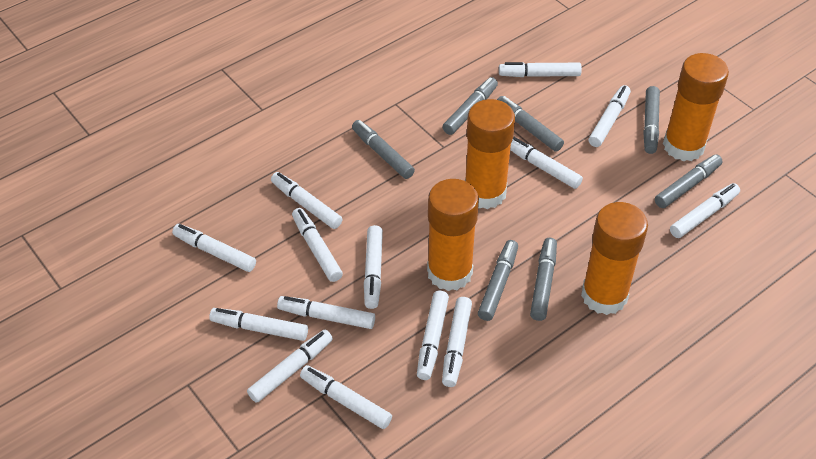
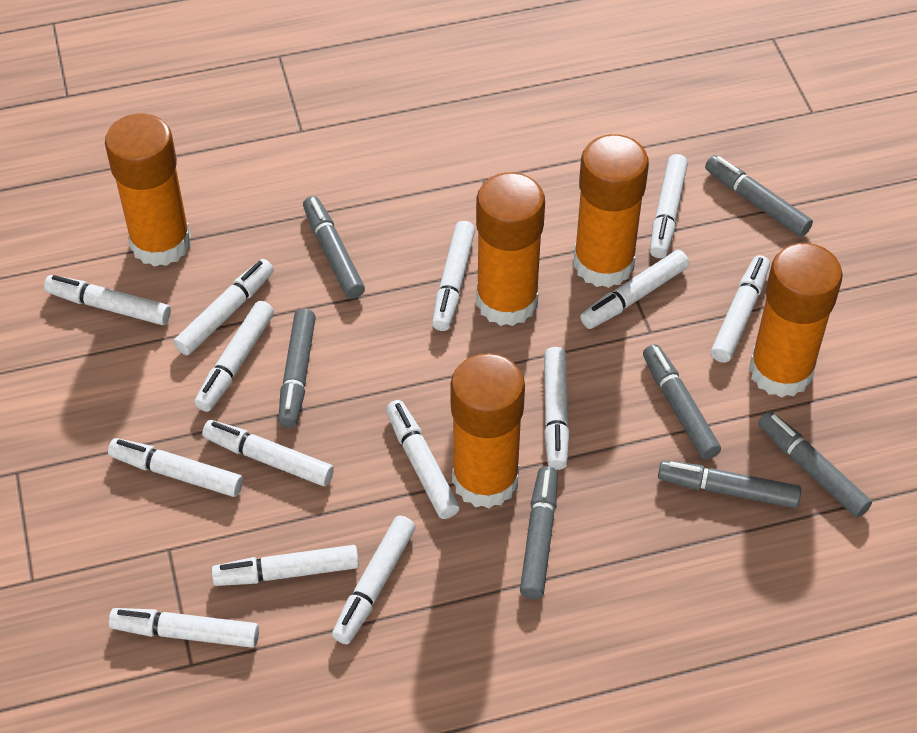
orange glue stick: 4 -> 5

